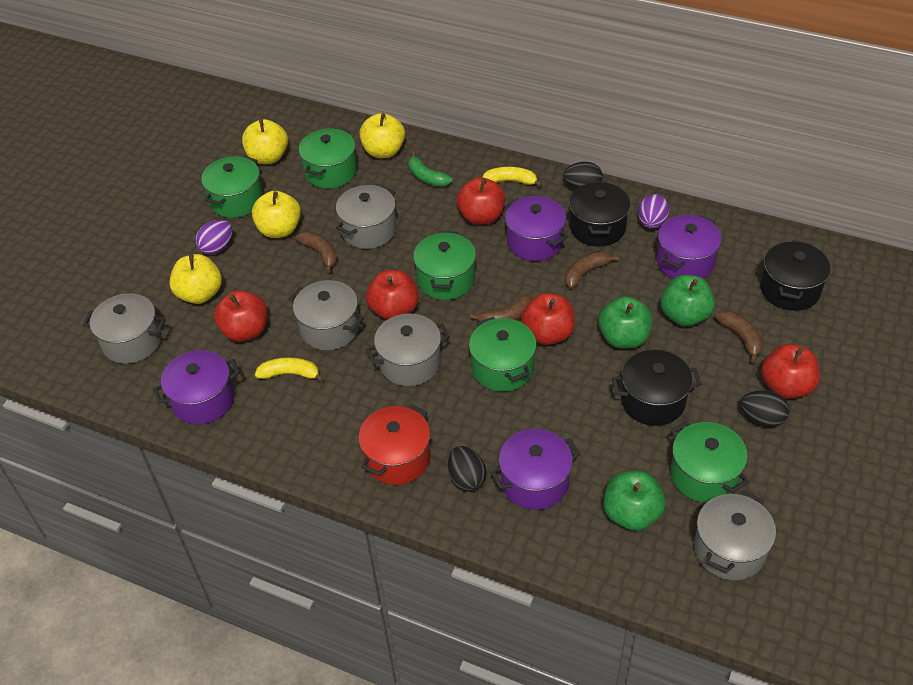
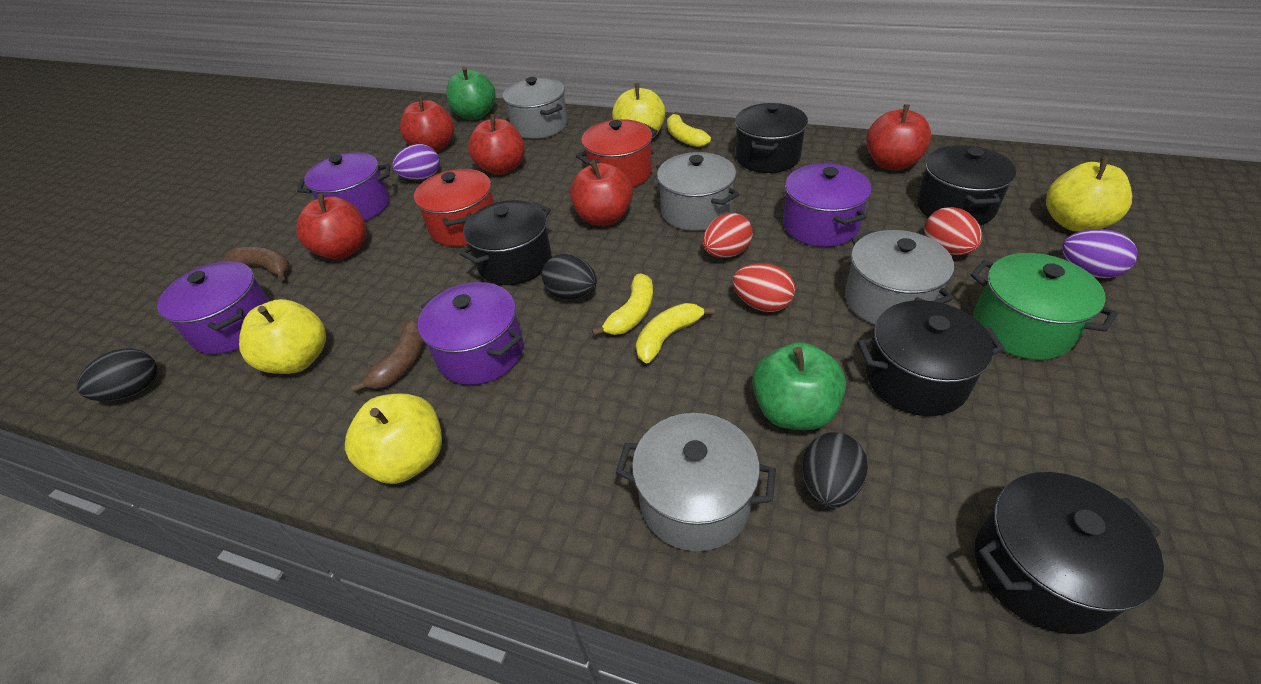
black pot: 3 -> 5
brown banana: 4 -> 2
green apple: 3 -> 2
green banana: 1 -> 0
green pot: 5 -> 1
grey pot: 5 -> 4
red egg: 0 -> 3
red pot: 1 -> 2
yellow banana: 2 -> 3

